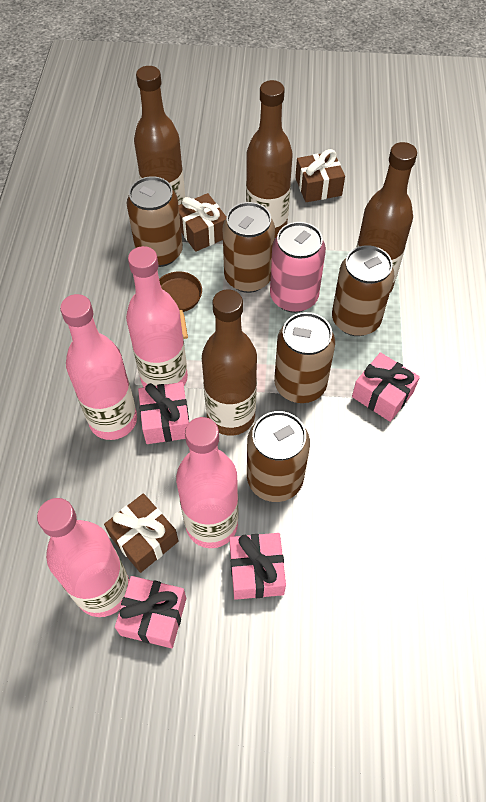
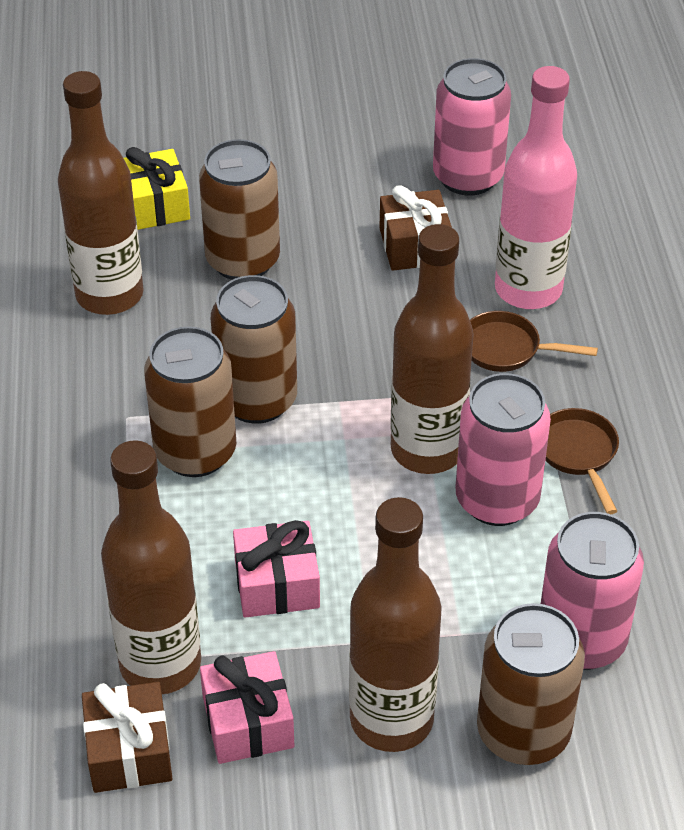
brown can: 5 -> 4
brown gift: 3 -> 2
brown pan: 1 -> 2
pink bottle: 4 -> 1
pink can: 1 -> 3
pink gift: 4 -> 2
yellow gift: 0 -> 1

